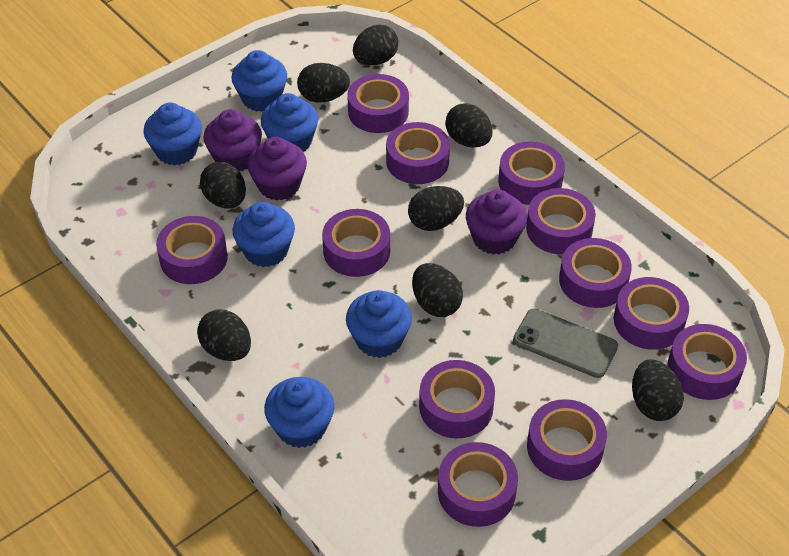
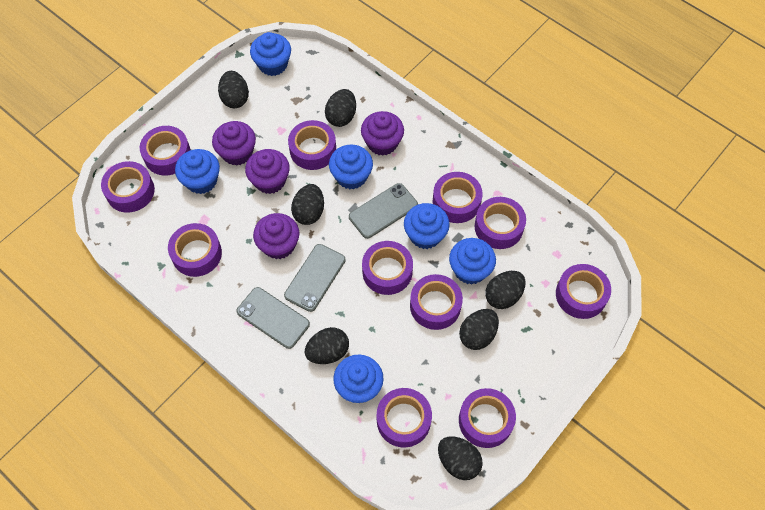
black egg: 8 -> 7
grey phone: 1 -> 3
purple cupcake: 3 -> 4
purple tape: 12 -> 11

